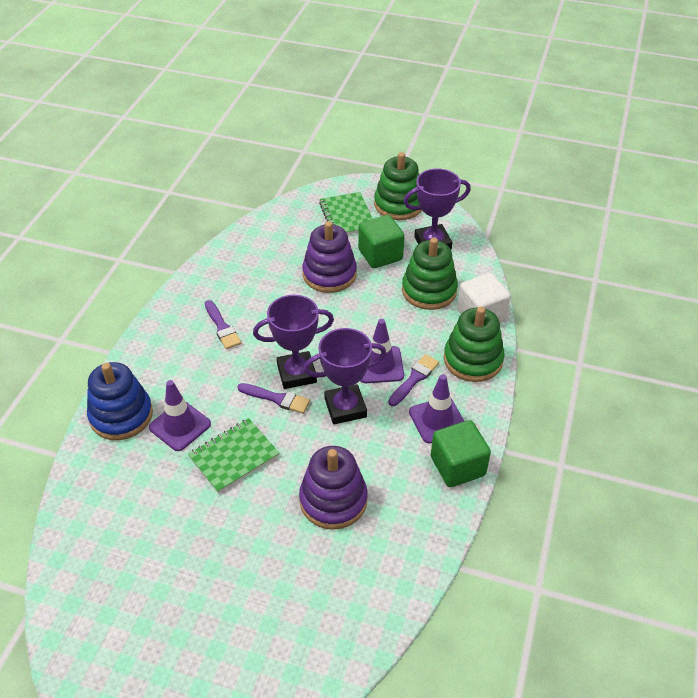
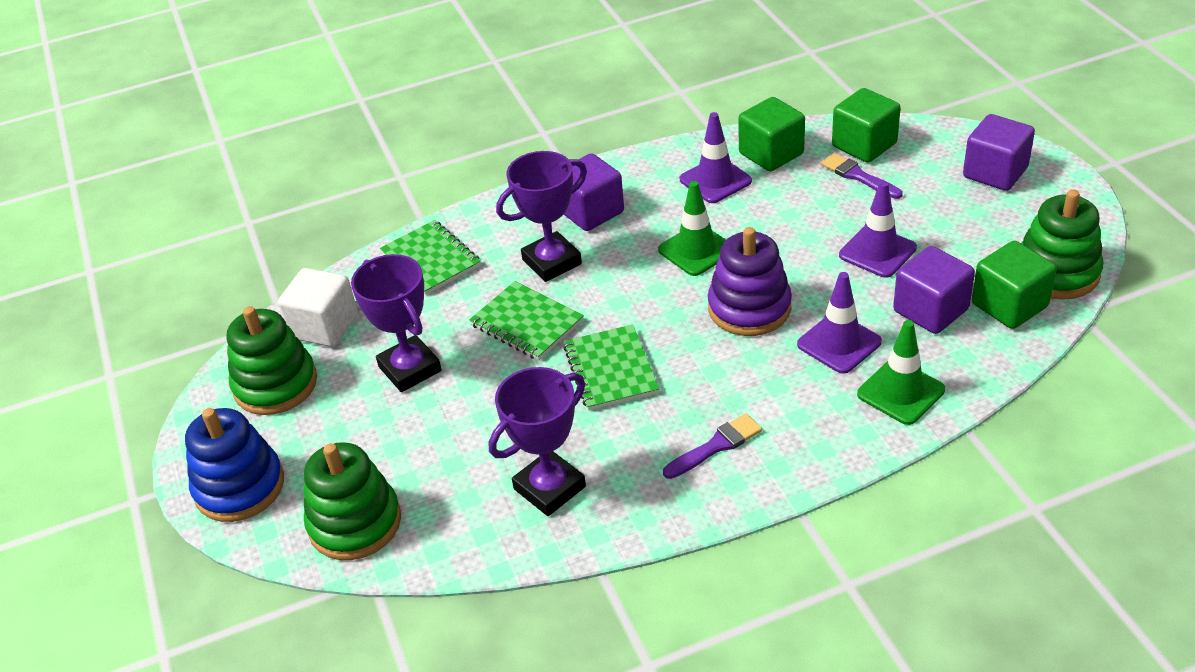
green cube: 2 -> 3
green notebook: 2 -> 3
green traffic cone: 0 -> 2
purple brush: 3 -> 2
purple cube: 0 -> 3
purple stacking toy: 2 -> 1

